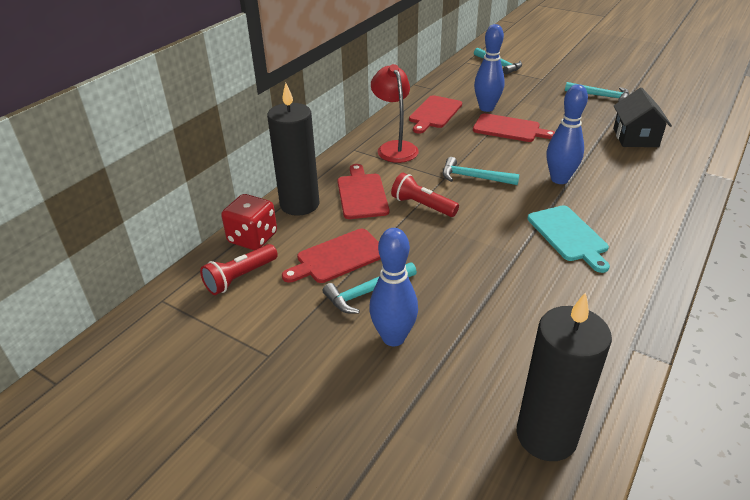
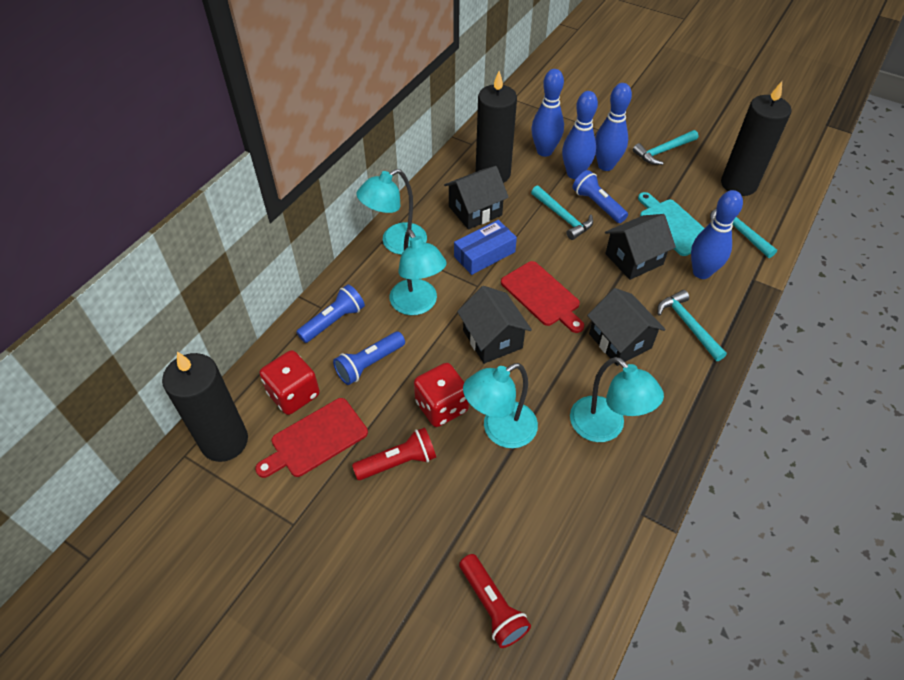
black candle: 2 -> 3
black house: 1 -> 4
blue bowling pin: 3 -> 4
blue box: 0 -> 1
blue flashlight: 0 -> 3
red cutting board: 4 -> 2
red dice: 1 -> 2
red lamp: 1 -> 0
turquoise lamp: 0 -> 4

